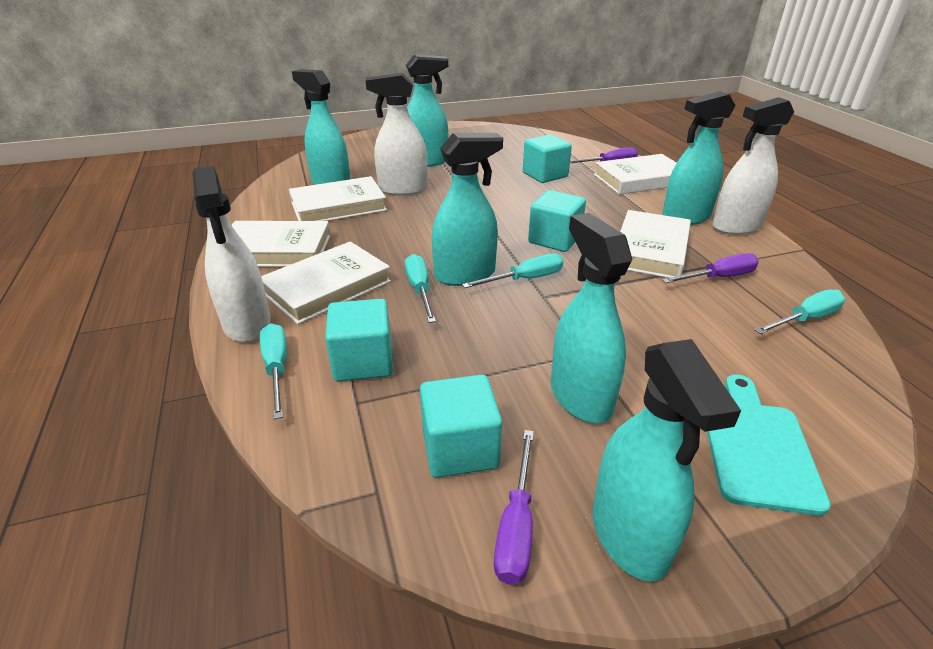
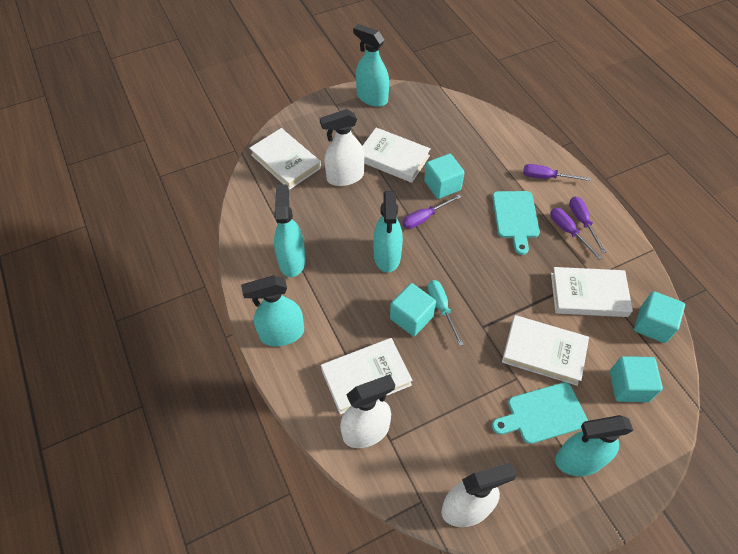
purple screwdriver: 3 -> 4
turquoise cutting board: 1 -> 2
turquoise screwdriver: 4 -> 1
turquoise spray bottle: 6 -> 5

